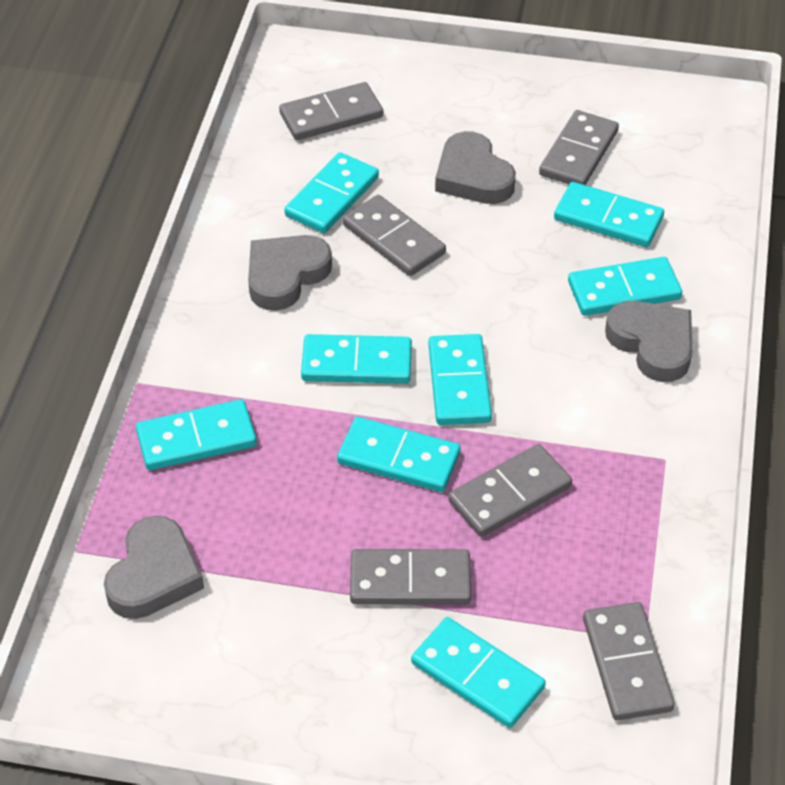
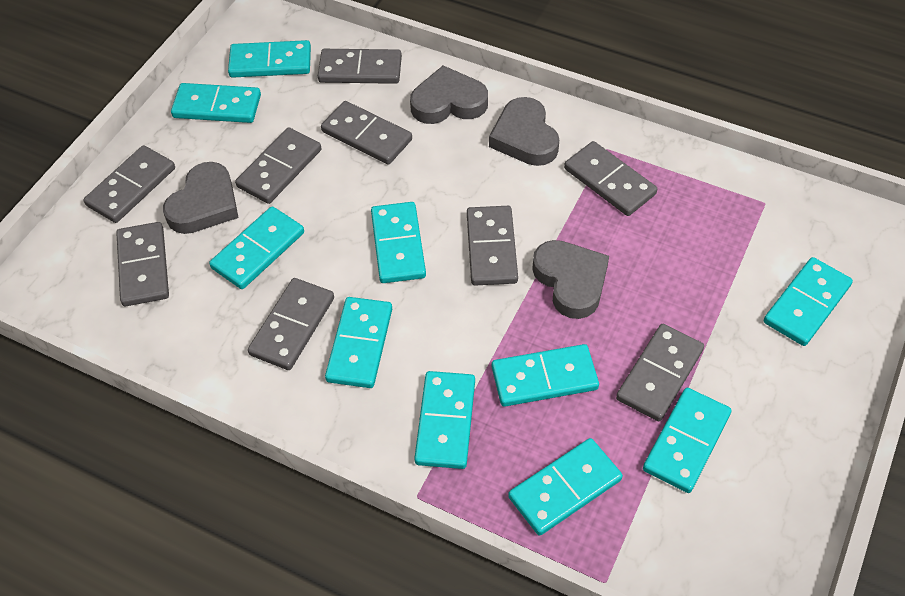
grey domino: 6 -> 9
turquoise domino: 8 -> 10

